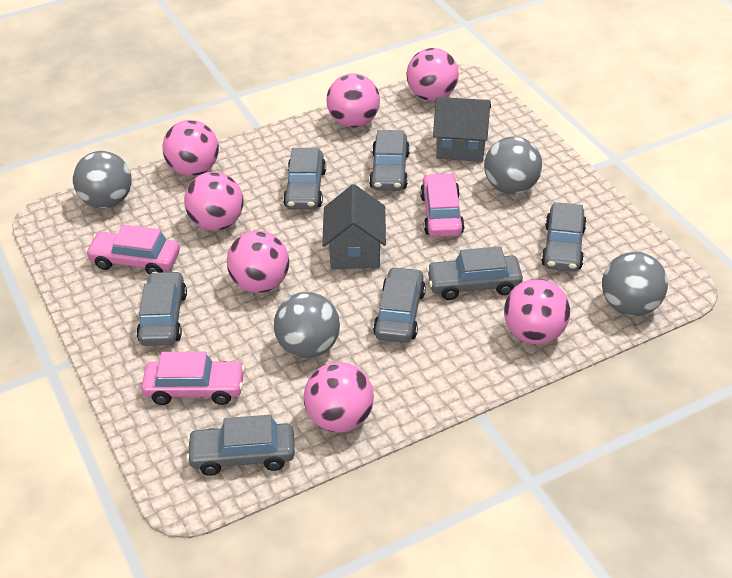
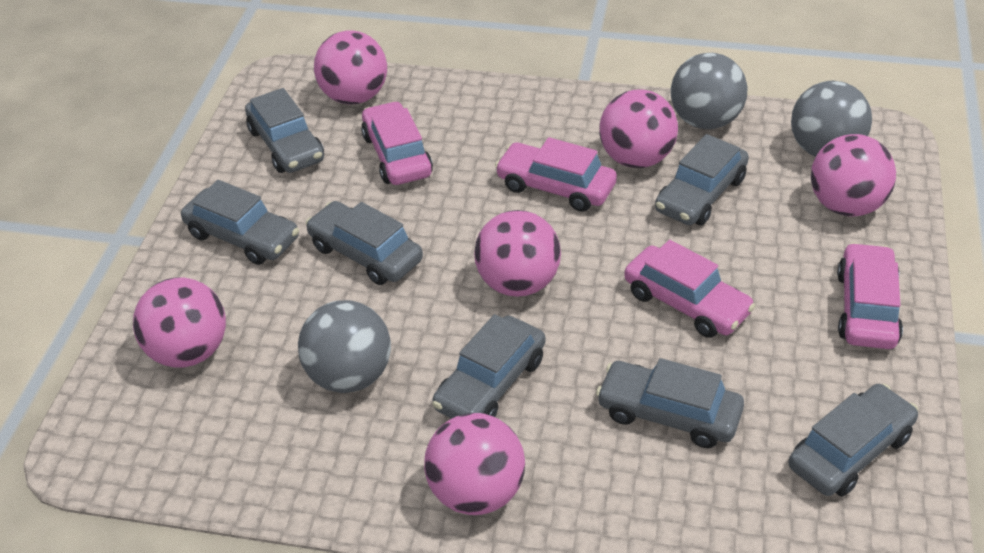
grey ball: 4 -> 3
grey house: 2 -> 0
pink ball: 7 -> 6
pink car: 3 -> 4

